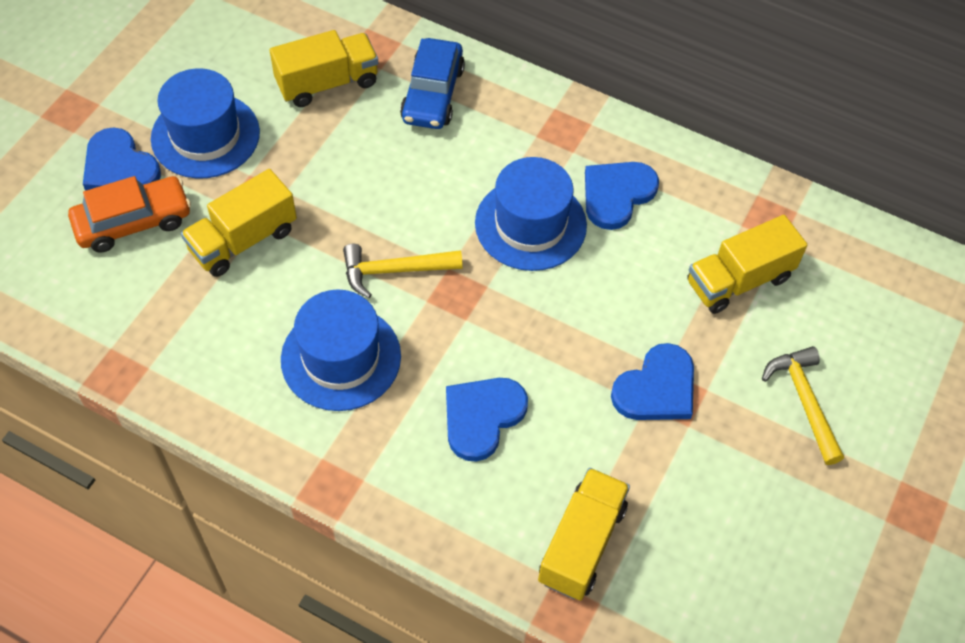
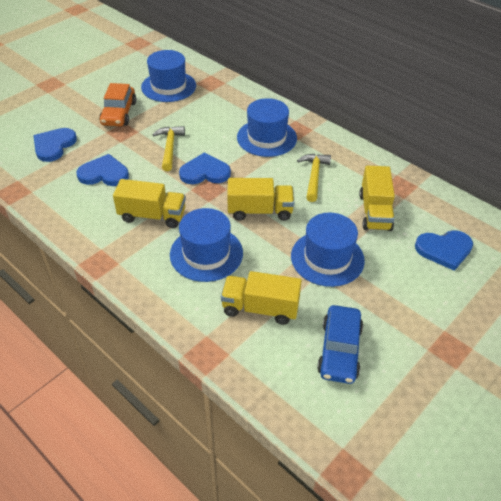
blue hat: 3 -> 4

